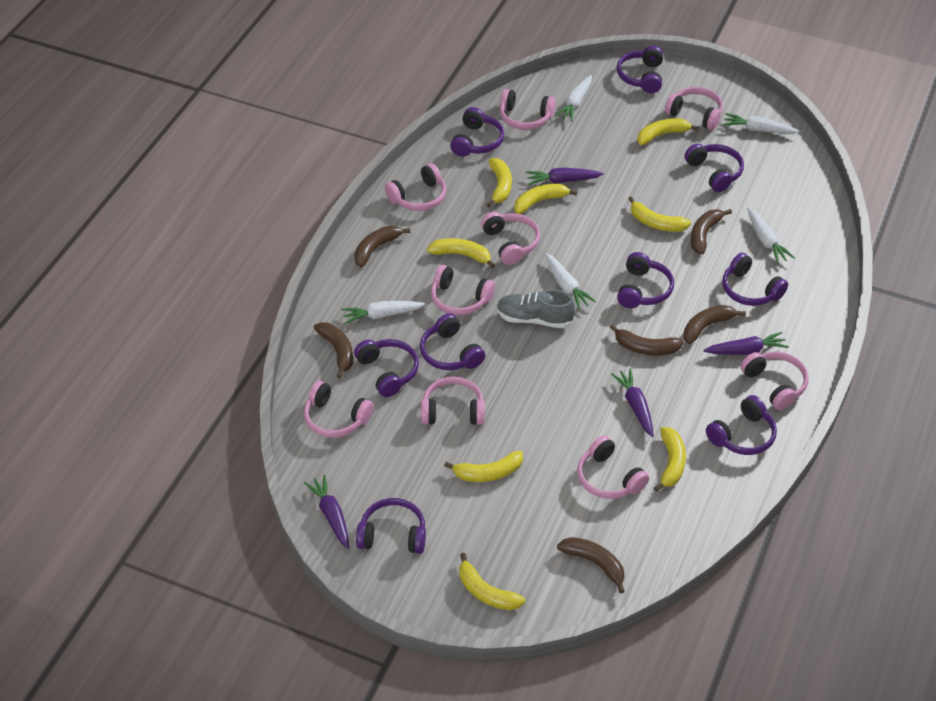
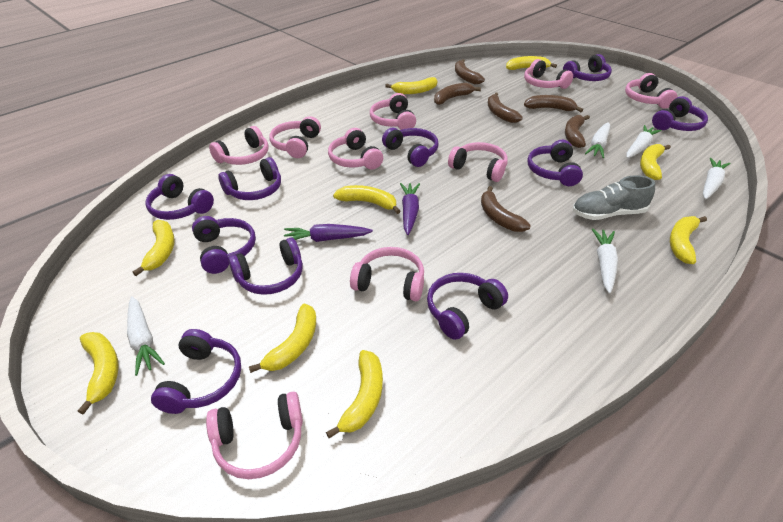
purple carrot: 4 -> 2
purple headphones: 9 -> 10
yellow banana: 8 -> 9

